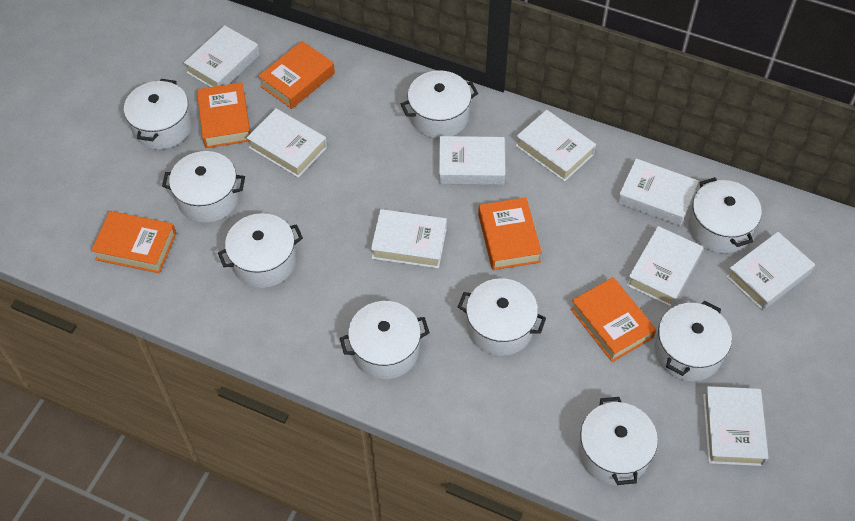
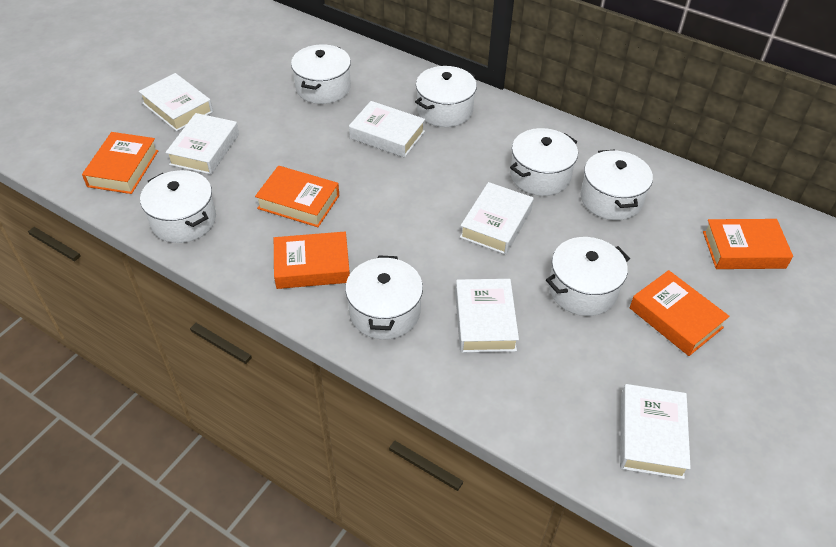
white book: 9 -> 6
white pot: 9 -> 7

